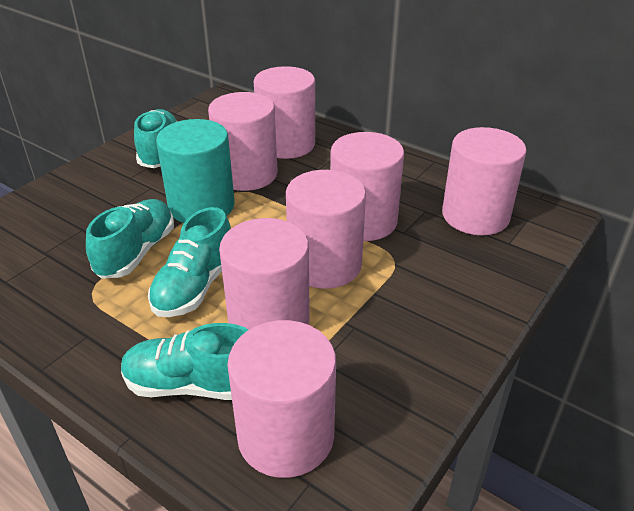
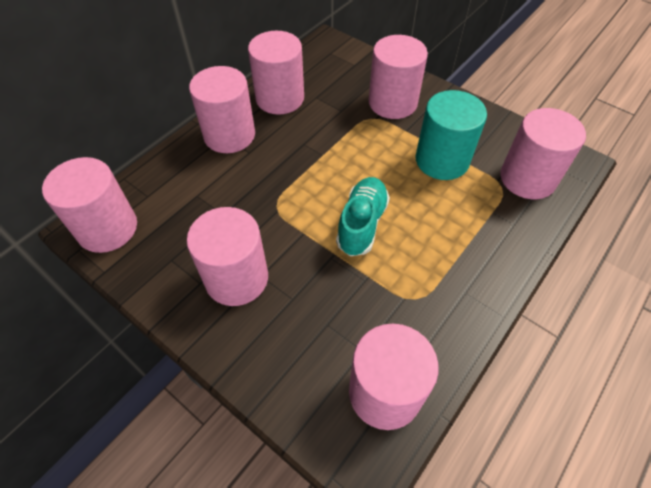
turquoise shoe: 4 -> 1

